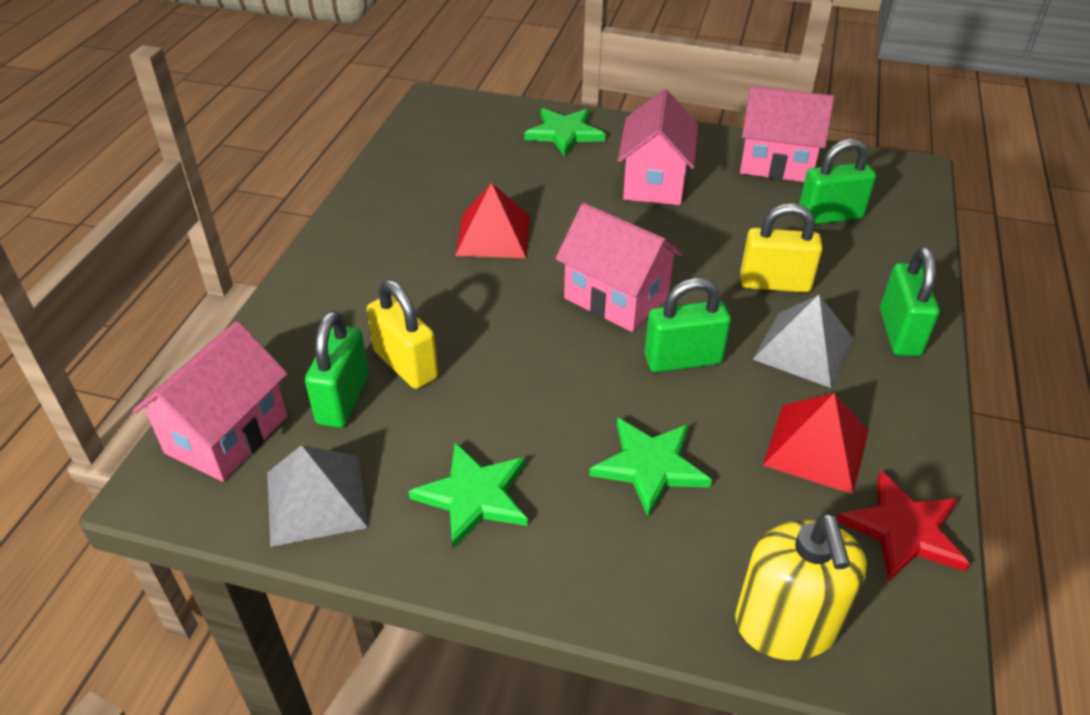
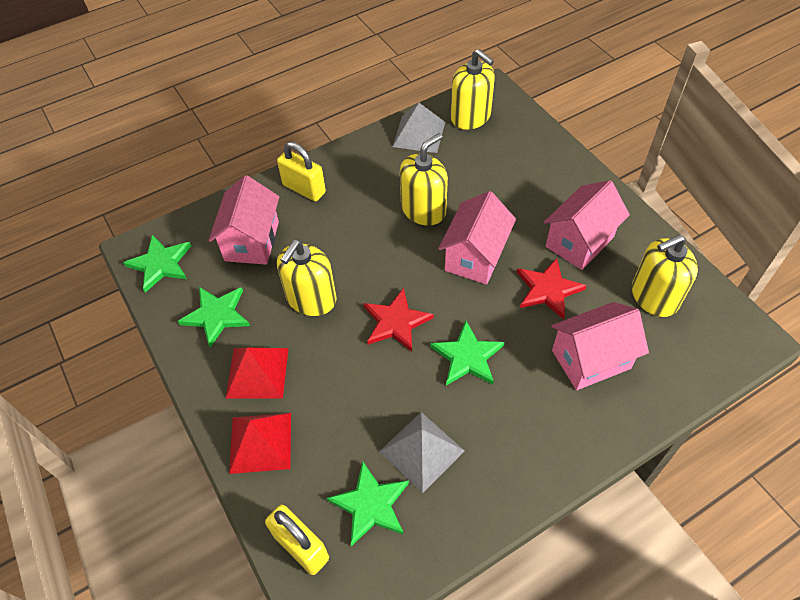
green padlock: 4 -> 0
green star: 3 -> 4
red star: 1 -> 2
yellow soap dispenser: 1 -> 4

